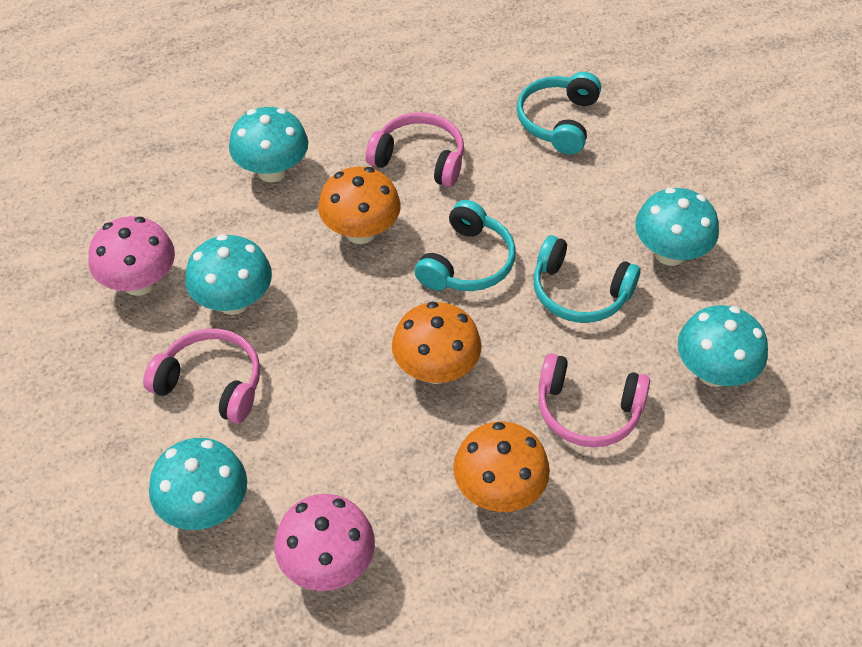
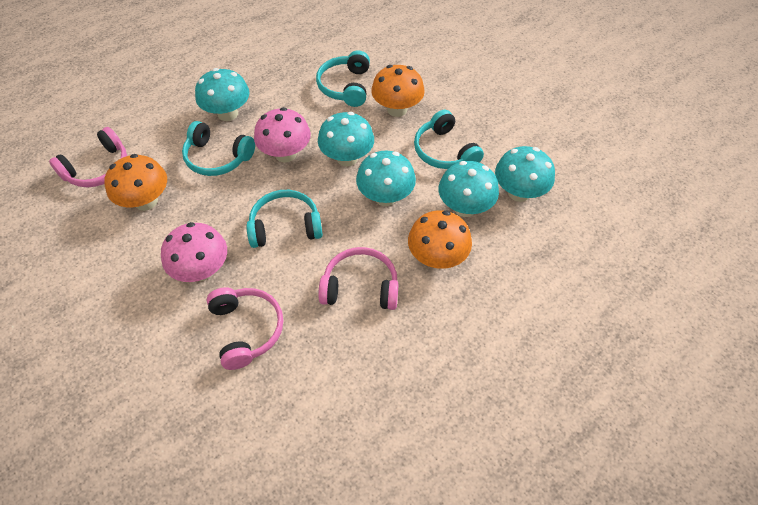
turquoise headphones: 3 -> 4

